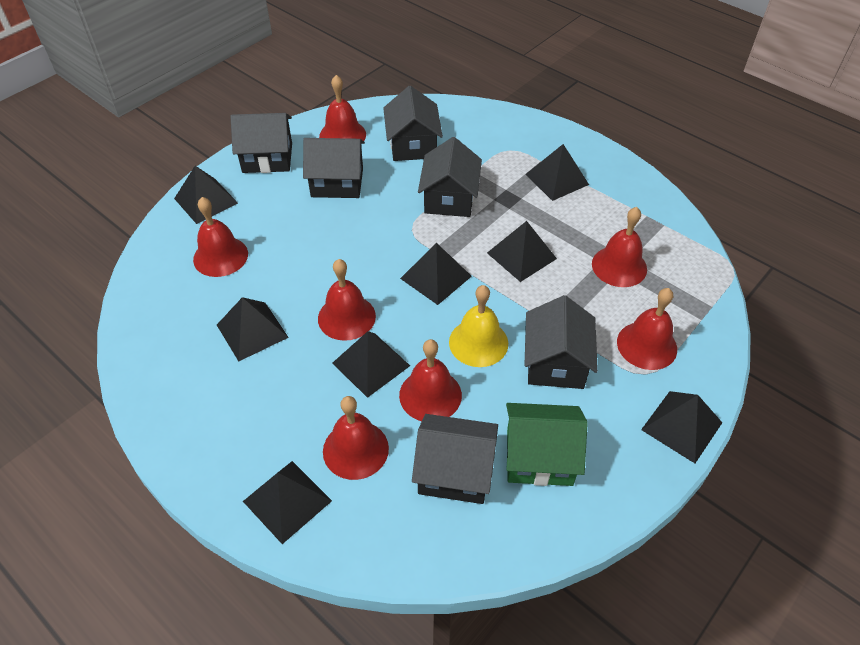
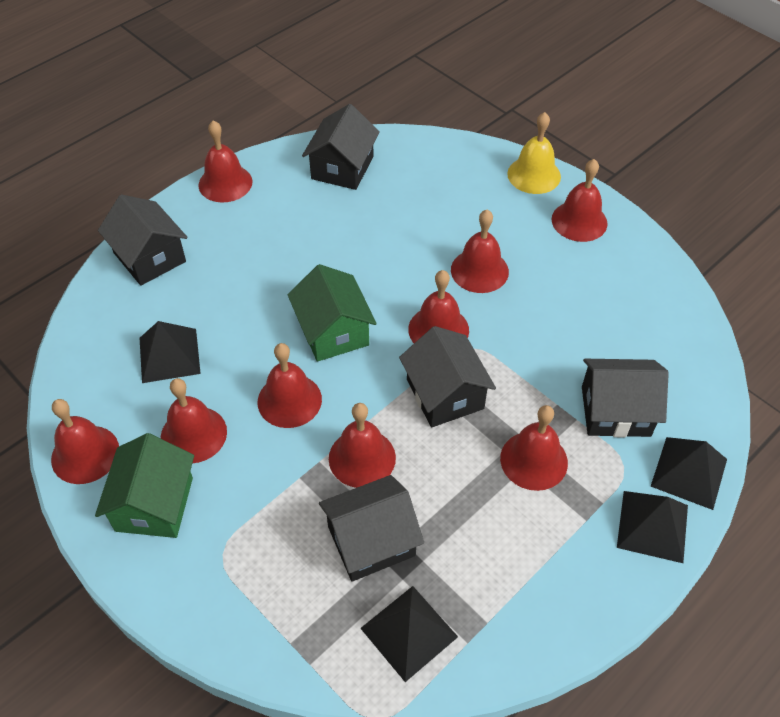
black house: 6 -> 5
black pyramid: 8 -> 4
green house: 1 -> 2
red bell: 7 -> 9

